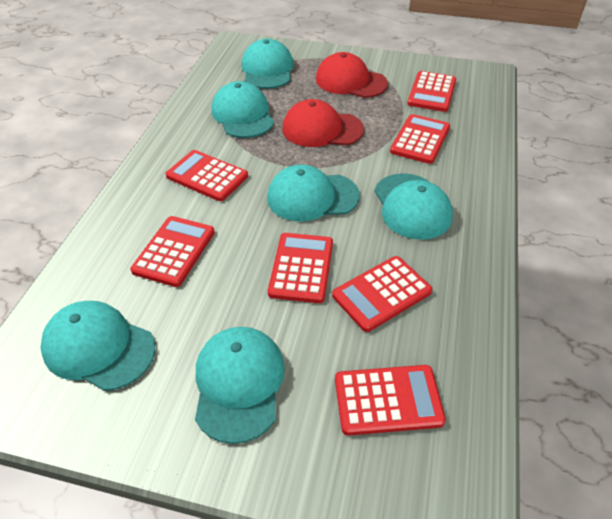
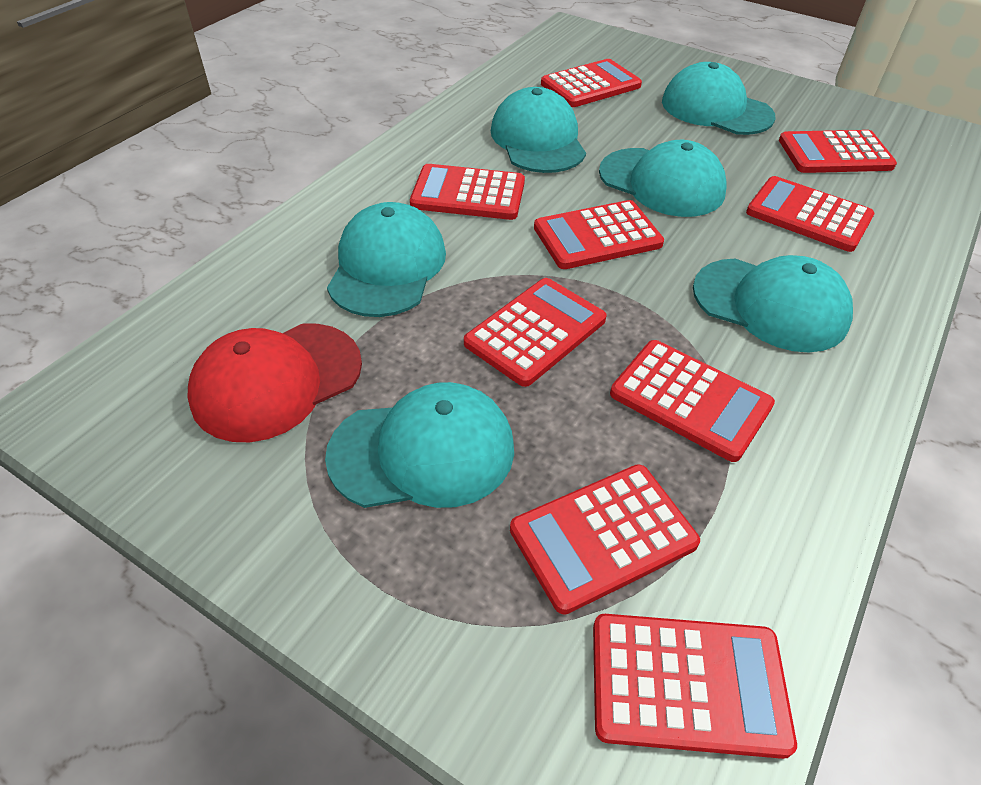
red calculator: 7 -> 9
red cap: 2 -> 1

